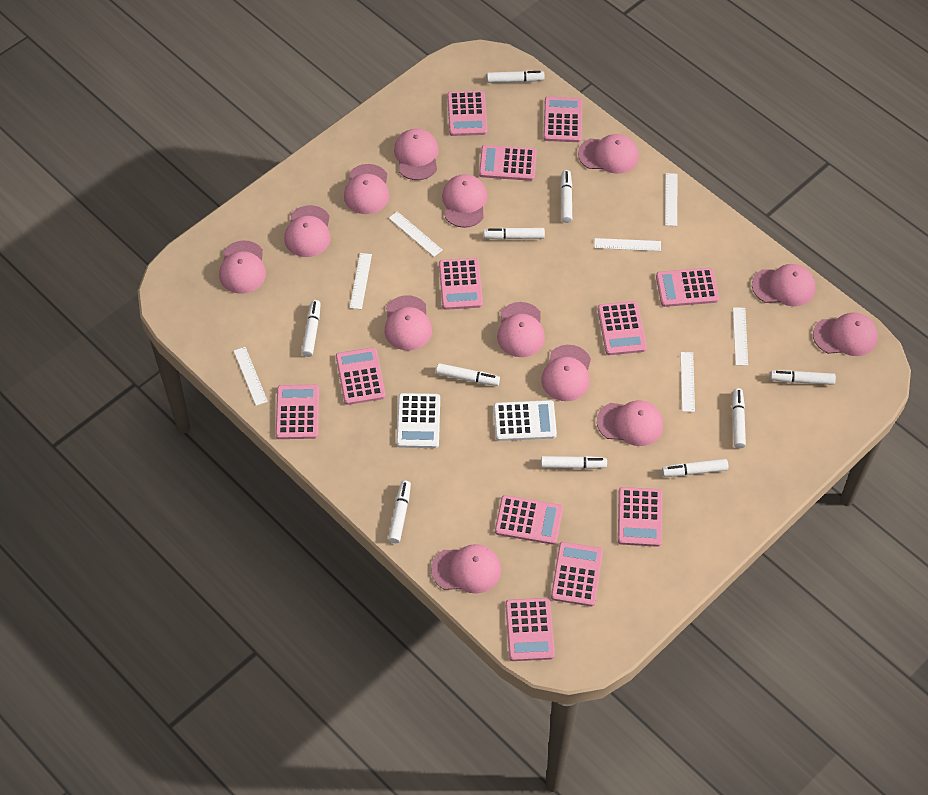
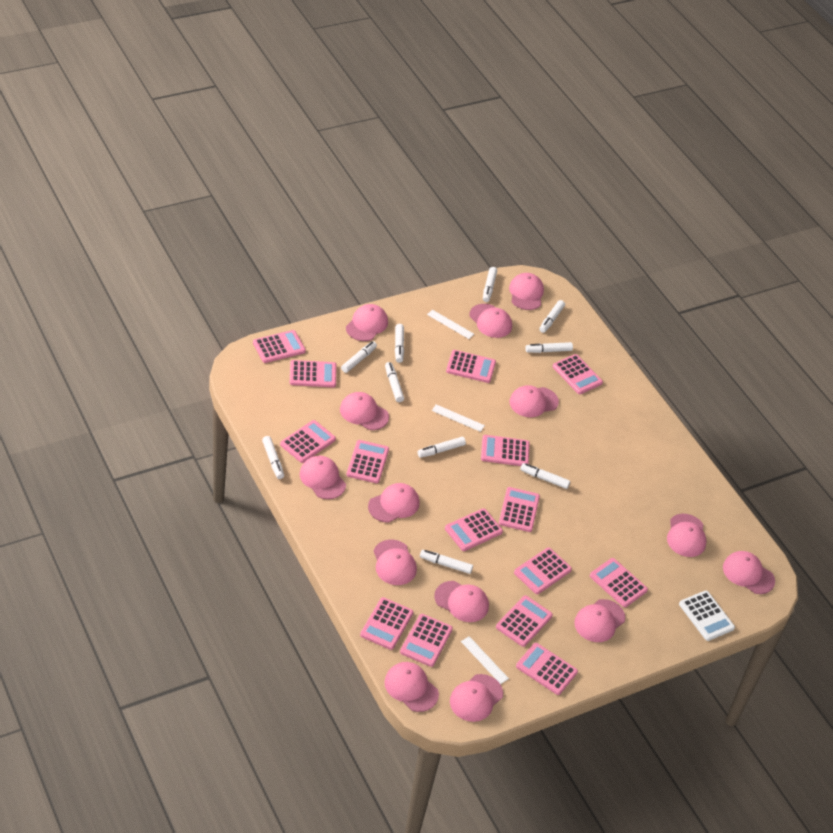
pink calculator: 12 -> 15
pink cap: 13 -> 14
white calculator: 2 -> 1
white ruler: 7 -> 3

